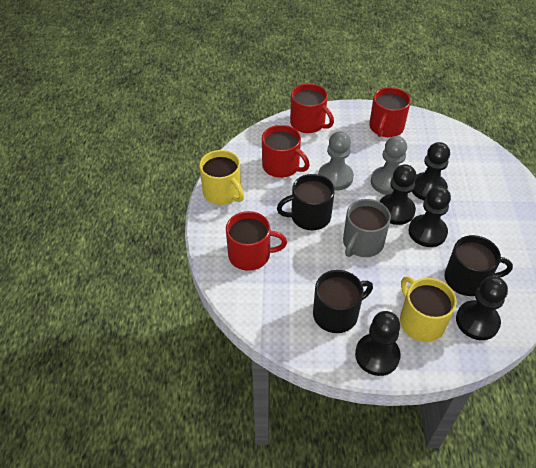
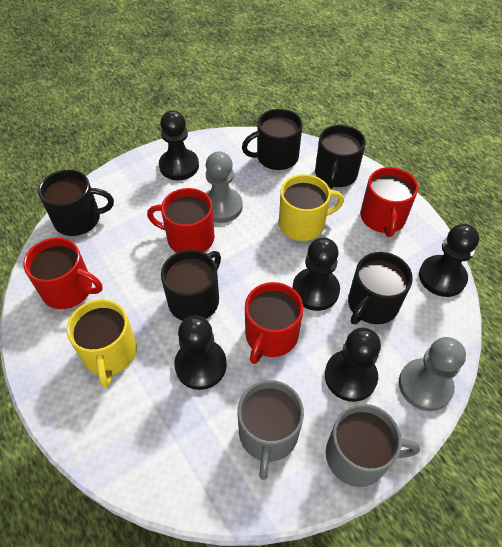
black mug: 3 -> 5
grey mug: 1 -> 2

